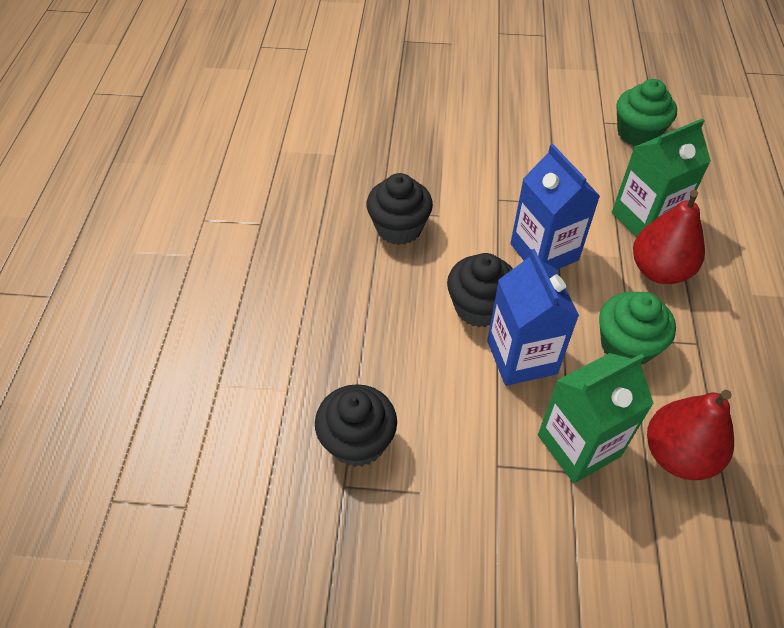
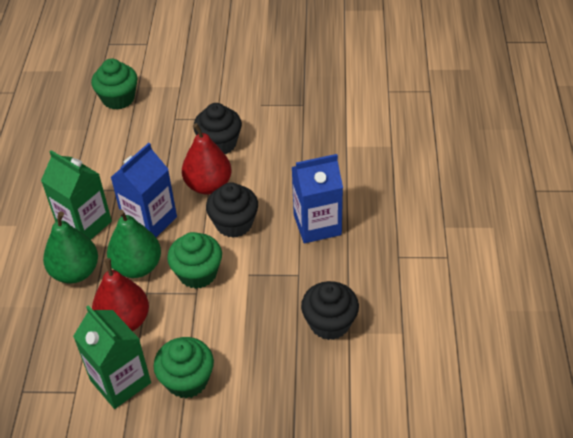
green cupcake: 2 -> 3
green pear: 0 -> 2

